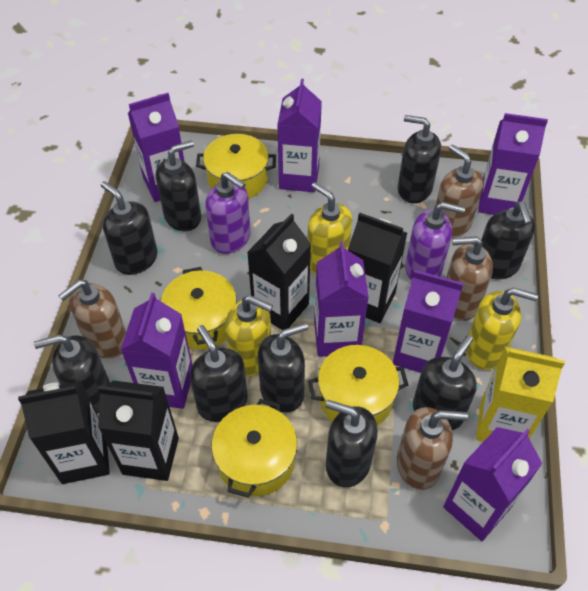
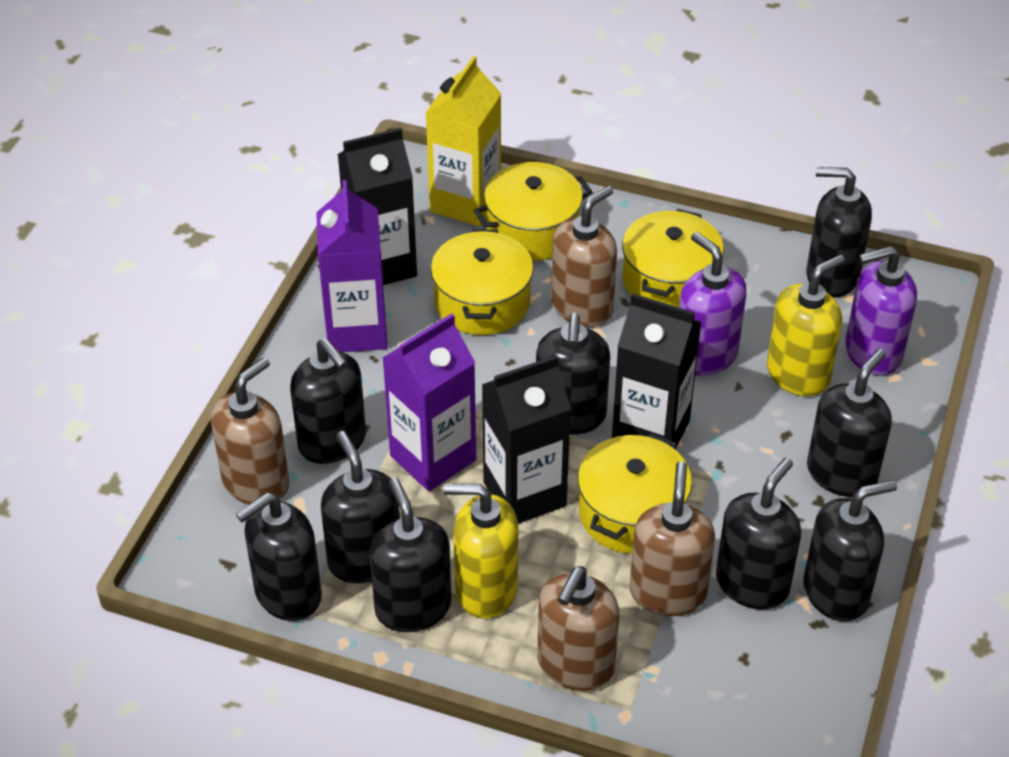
black carton: 4 -> 3
purple carton: 7 -> 2
yellow soap dispenser: 3 -> 2

